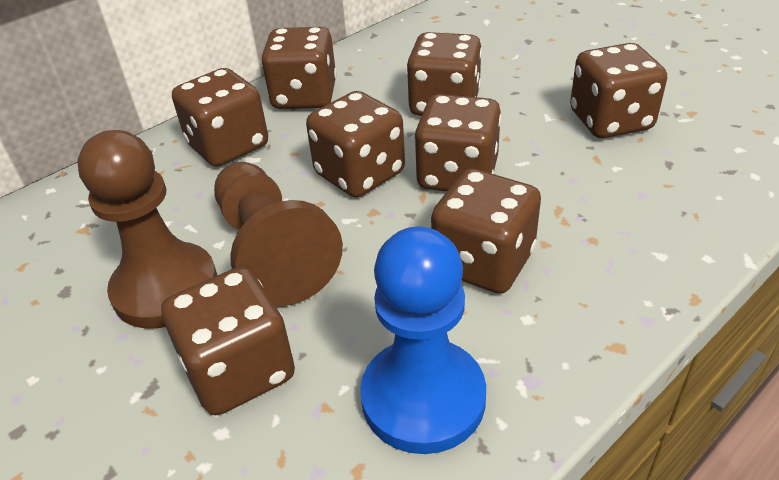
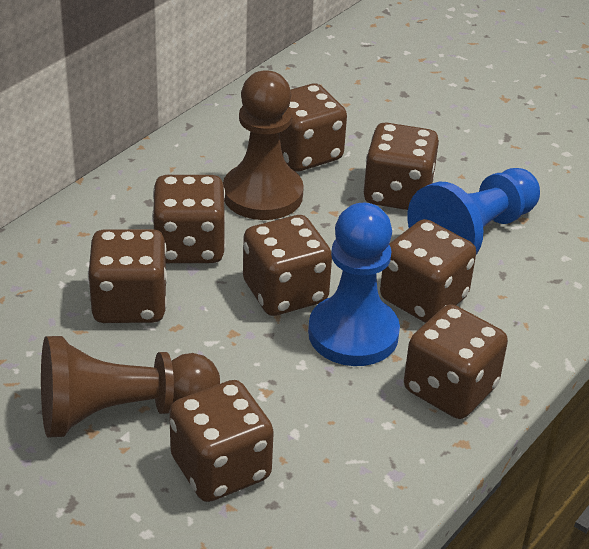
blue pawn: 1 -> 2

